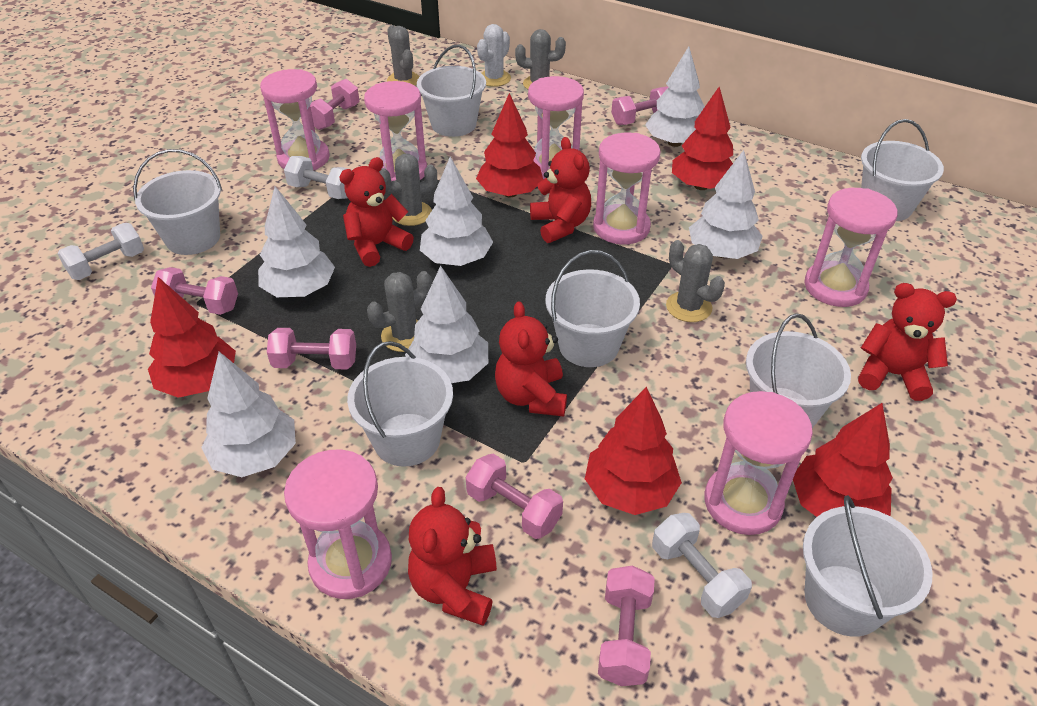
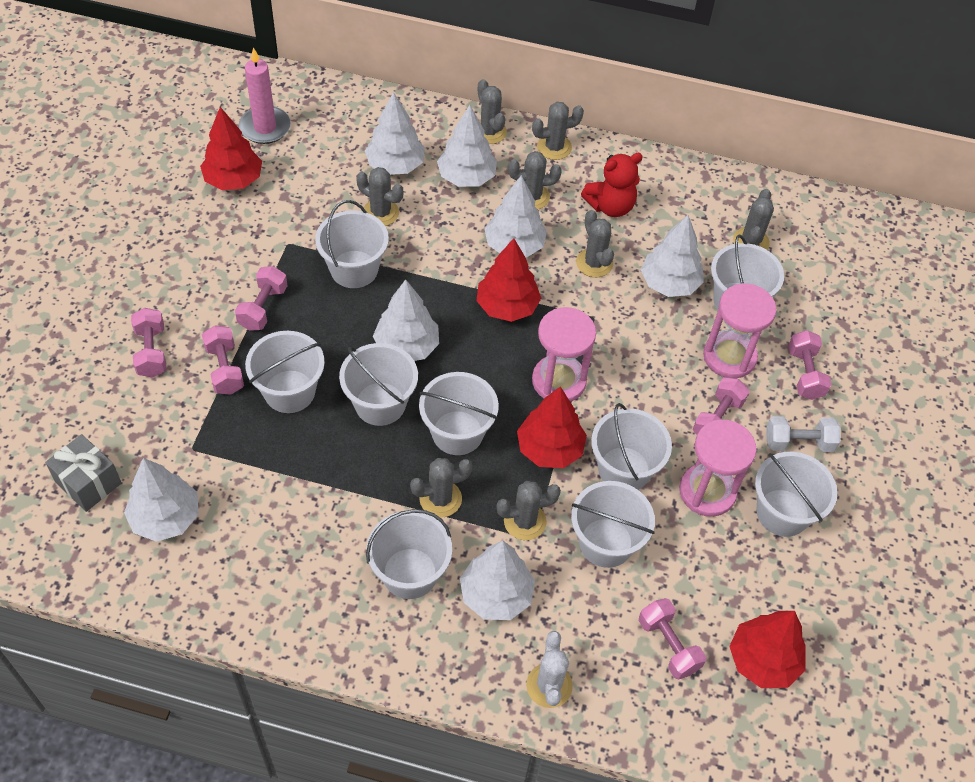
grey cactus: 5 -> 8
grey gift: 0 -> 1
pink candle: 0 -> 1
pink hourglass: 7 -> 3
red teddy bear: 5 -> 1
red tree: 5 -> 4
white bucket: 7 -> 9
white dumbbell: 3 -> 1
white tree: 6 -> 7

